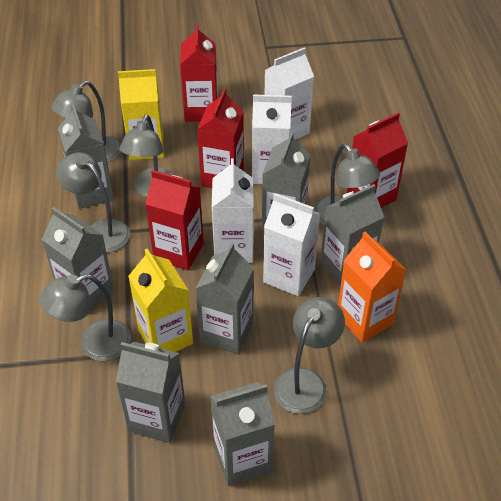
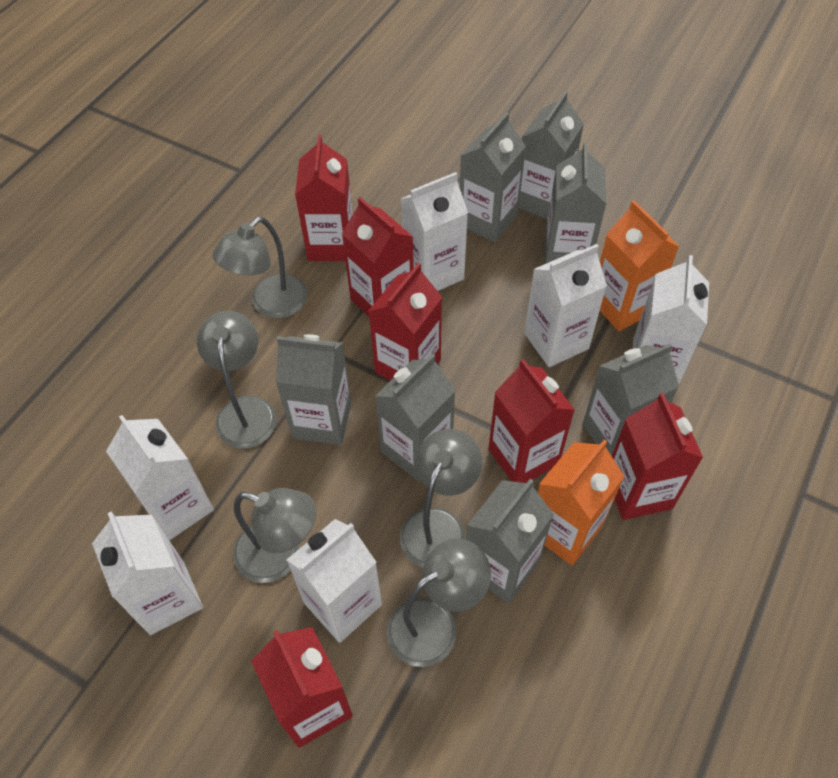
grey lamp: 6 -> 5
orange carton: 1 -> 2
red carton: 4 -> 6
white carton: 4 -> 6
yellow carton: 2 -> 0

